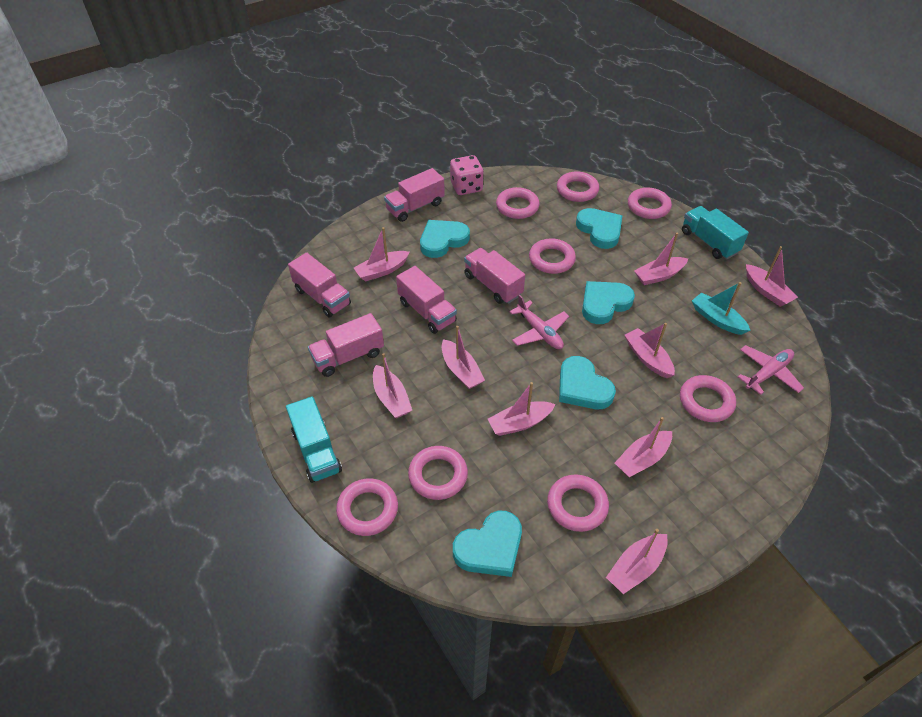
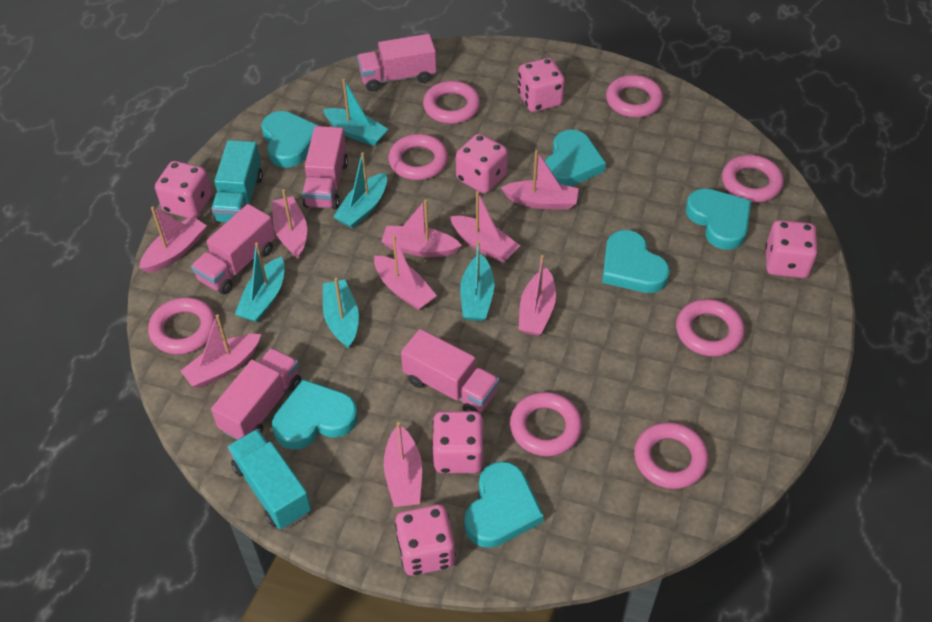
pink dice: 1 -> 6
pink plane: 2 -> 0
turquoise boat: 1 -> 5
turquoise heart: 5 -> 6

